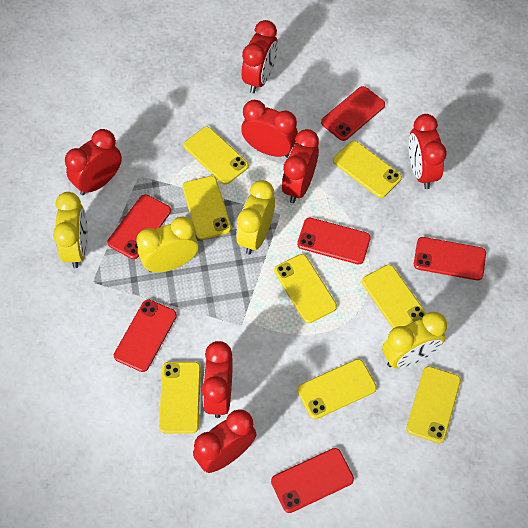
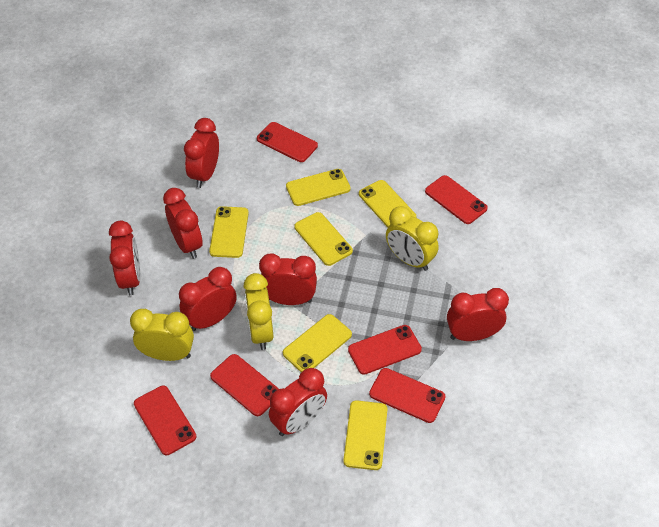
yellow clock: 4 -> 3
yellow phone: 8 -> 6

